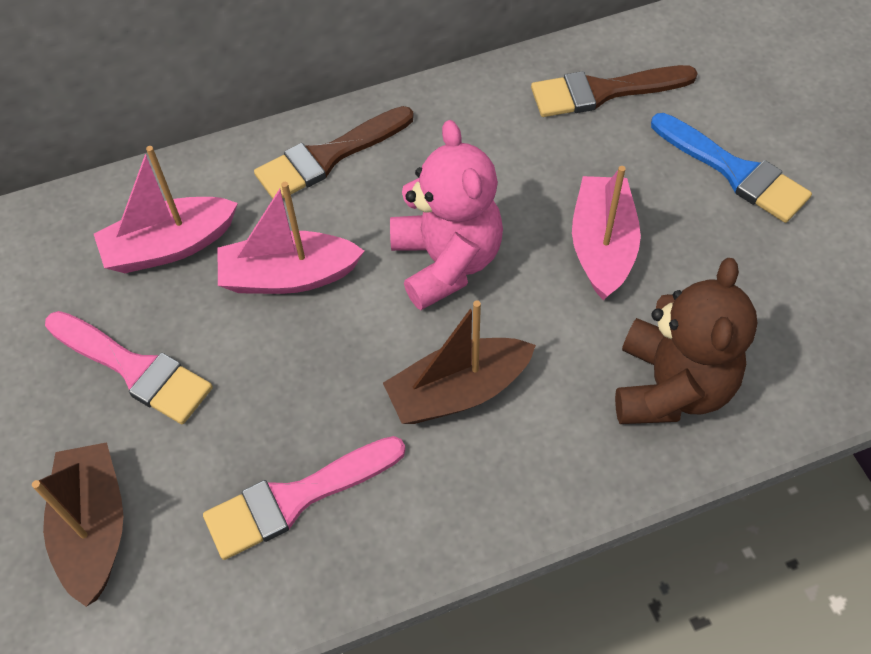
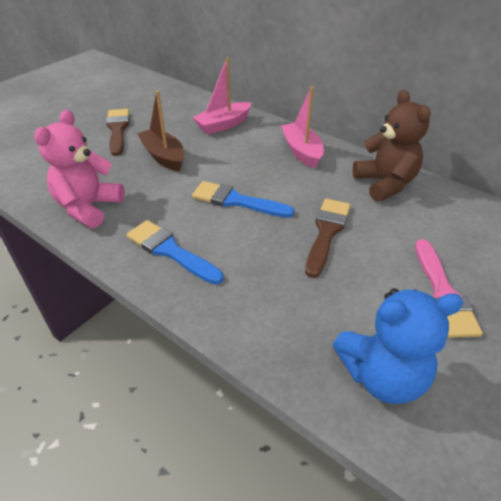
blue brush: 1 -> 2
blue teddy bear: 0 -> 1
brown boat: 2 -> 1
pink boat: 3 -> 2
pink brush: 2 -> 1

